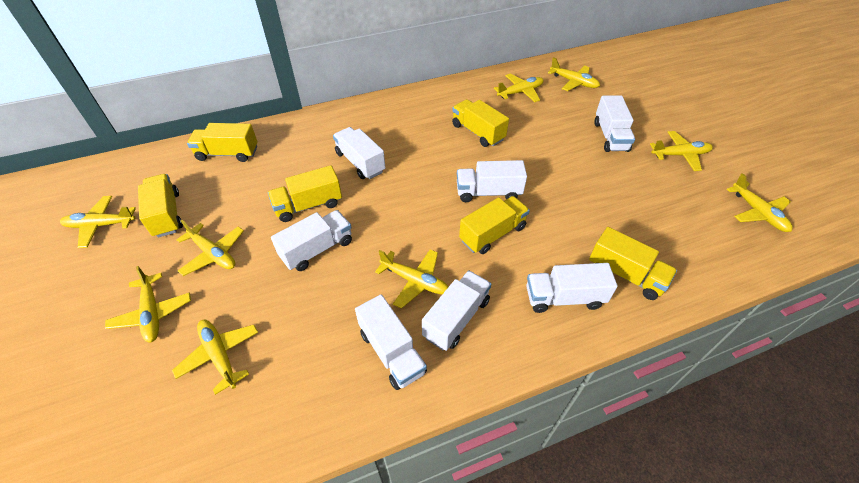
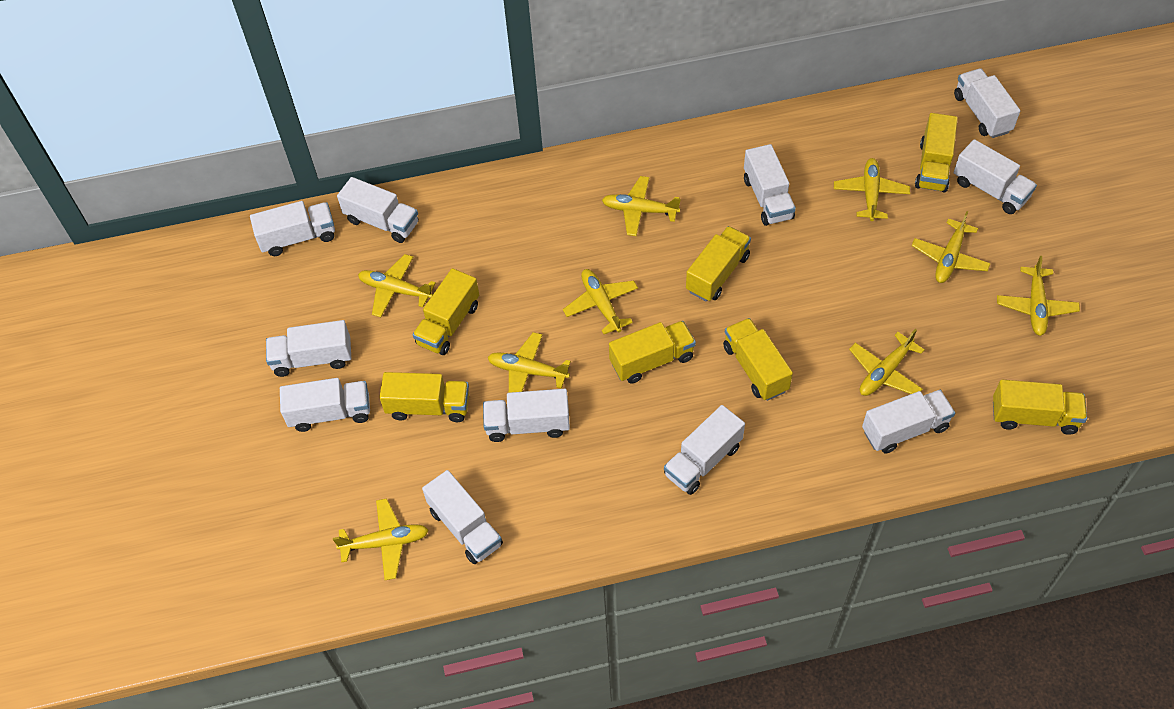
white truck: 7 -> 11
yellow truck: 6 -> 7

